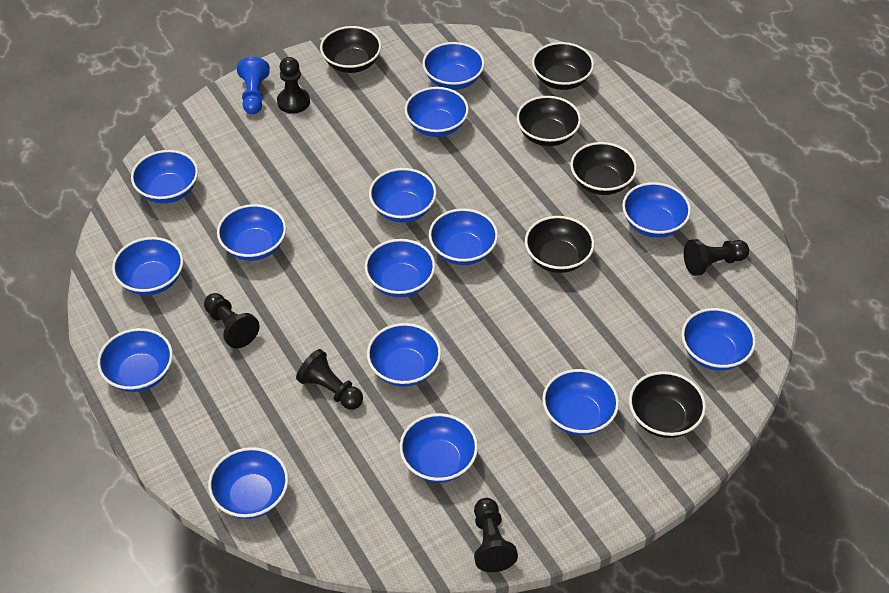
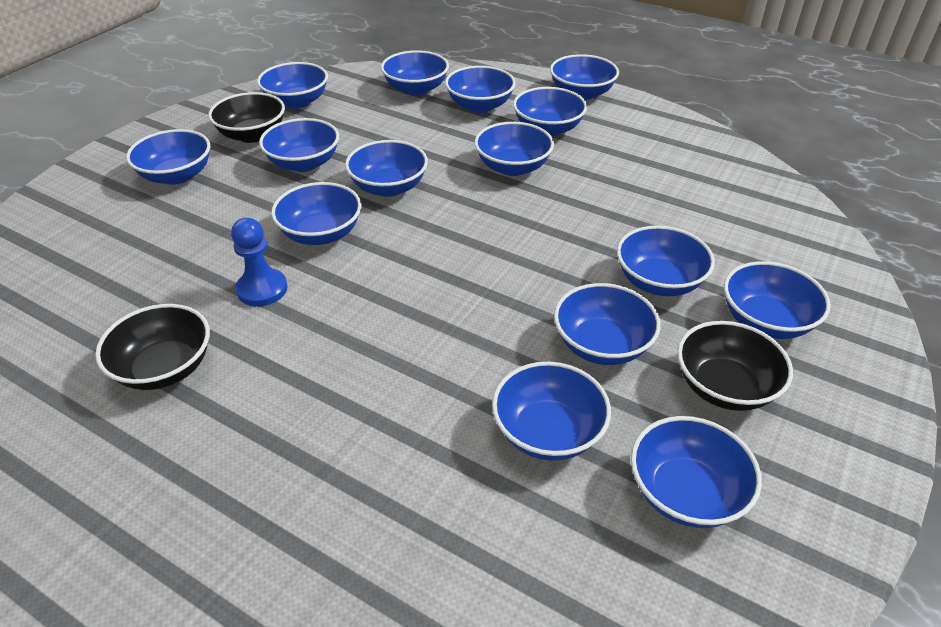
black bowl: 6 -> 3
black pawn: 5 -> 0

